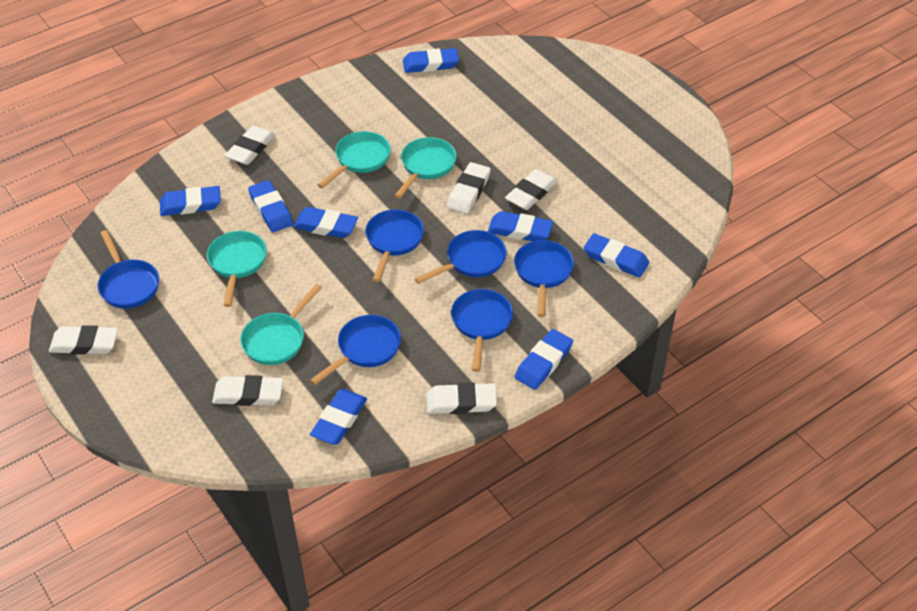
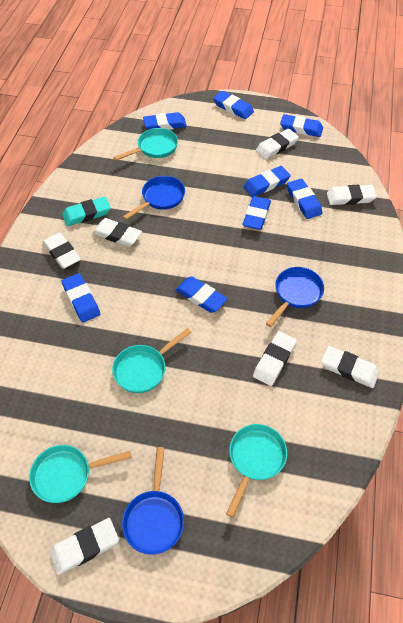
blue pan: 6 -> 3
turquoise eraser: 0 -> 1
white eraser: 6 -> 7

